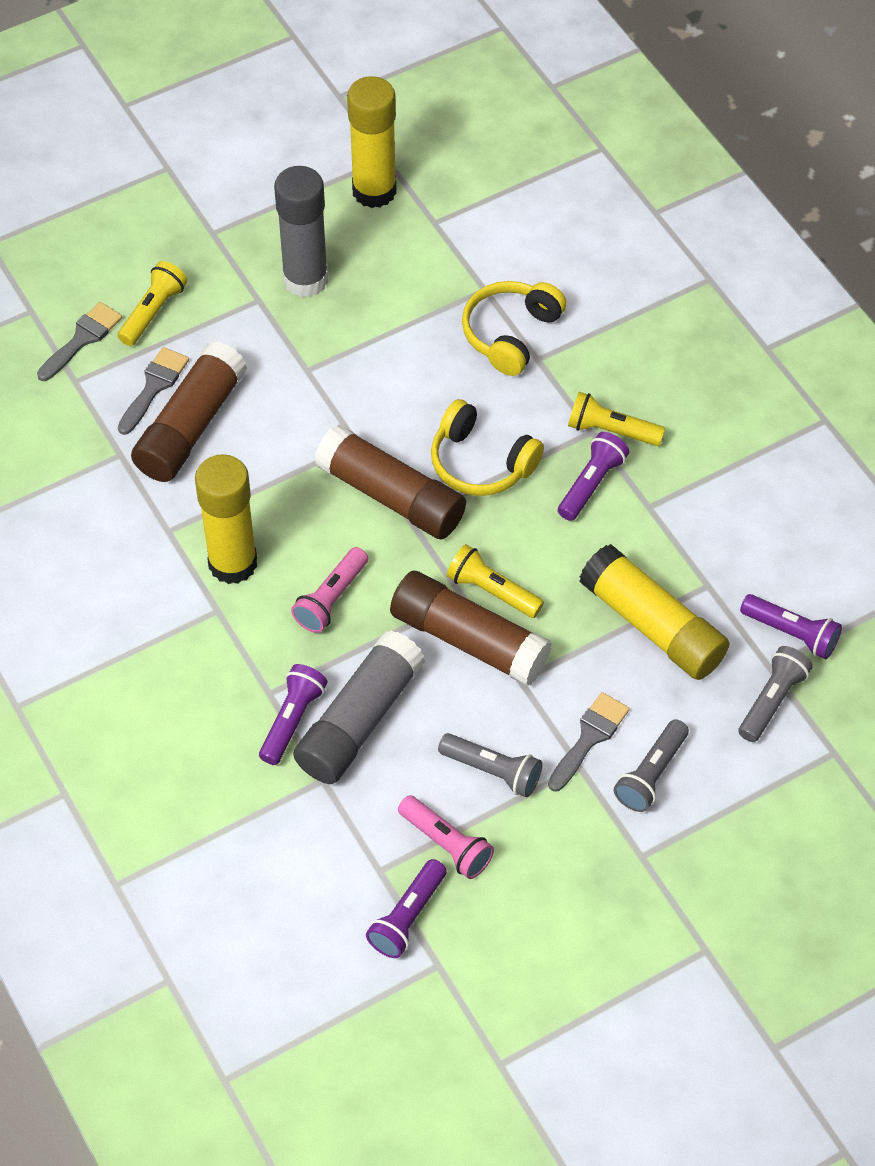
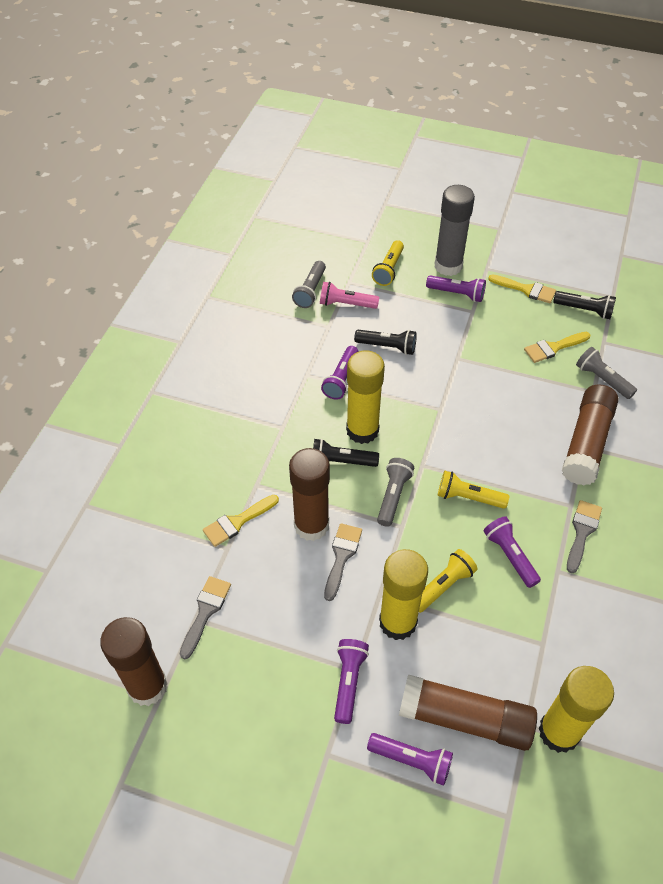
black flashlight: 0 -> 3
brown glue stick: 3 -> 4
grey glue stick: 2 -> 1
pink flashlight: 2 -> 1
purple flashlight: 4 -> 5
yellow brush: 0 -> 3
yellow headphones: 2 -> 0

